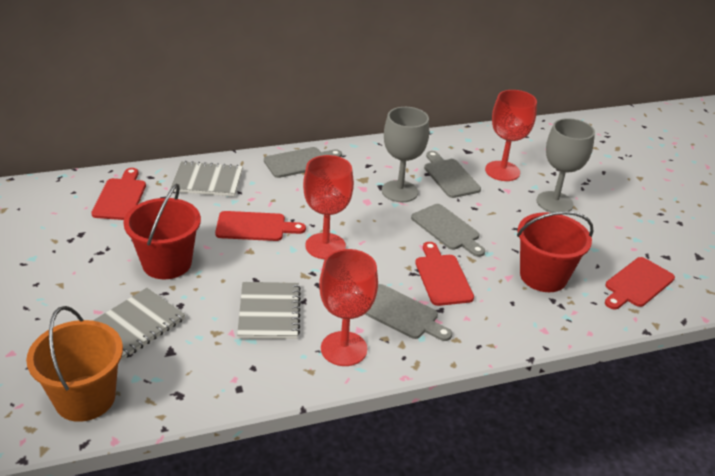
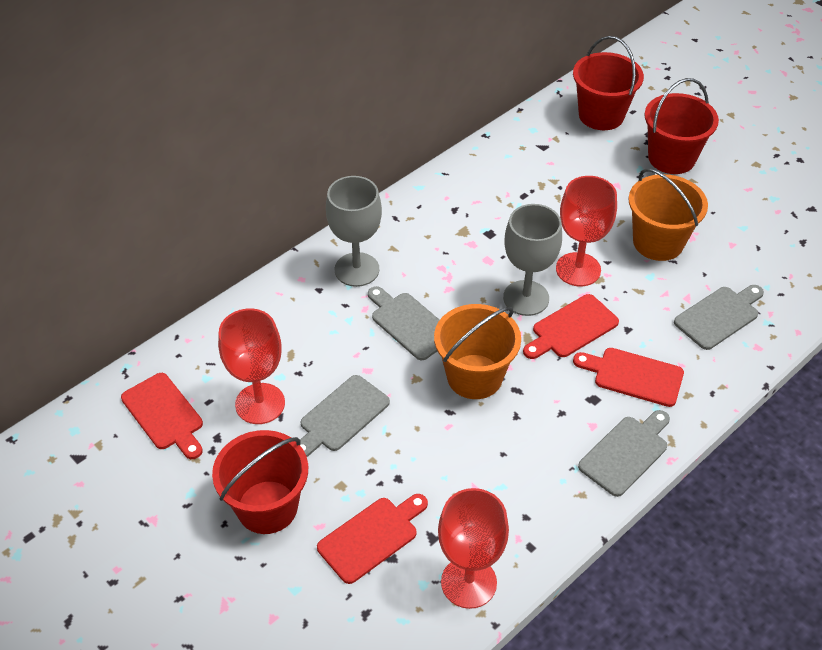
grey notebook: 3 -> 0
orange bucket: 1 -> 2
red bucket: 2 -> 3

